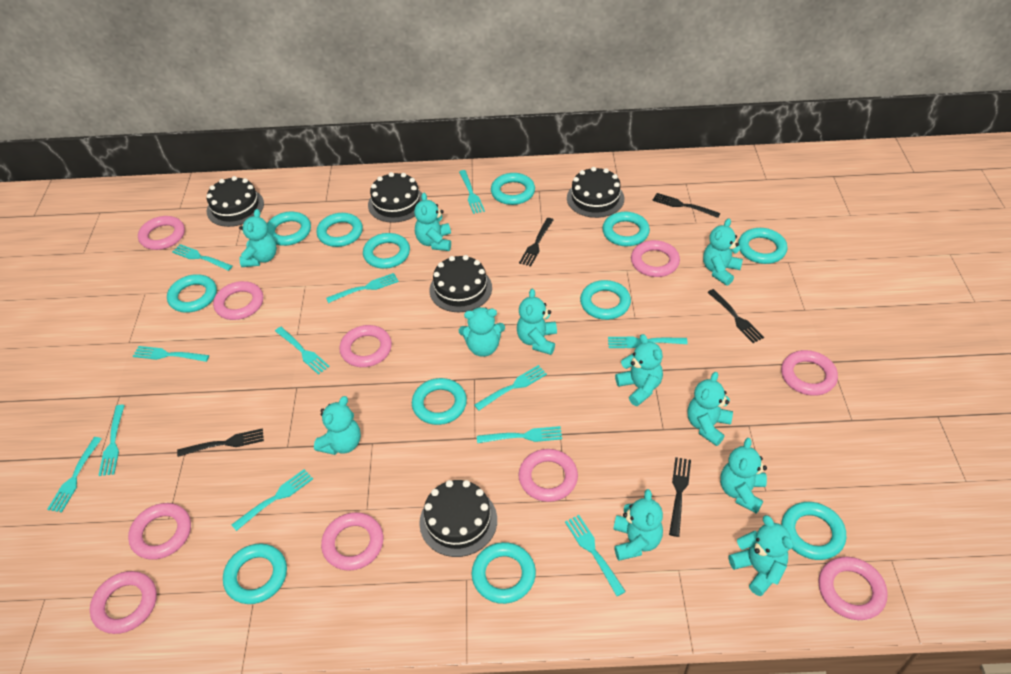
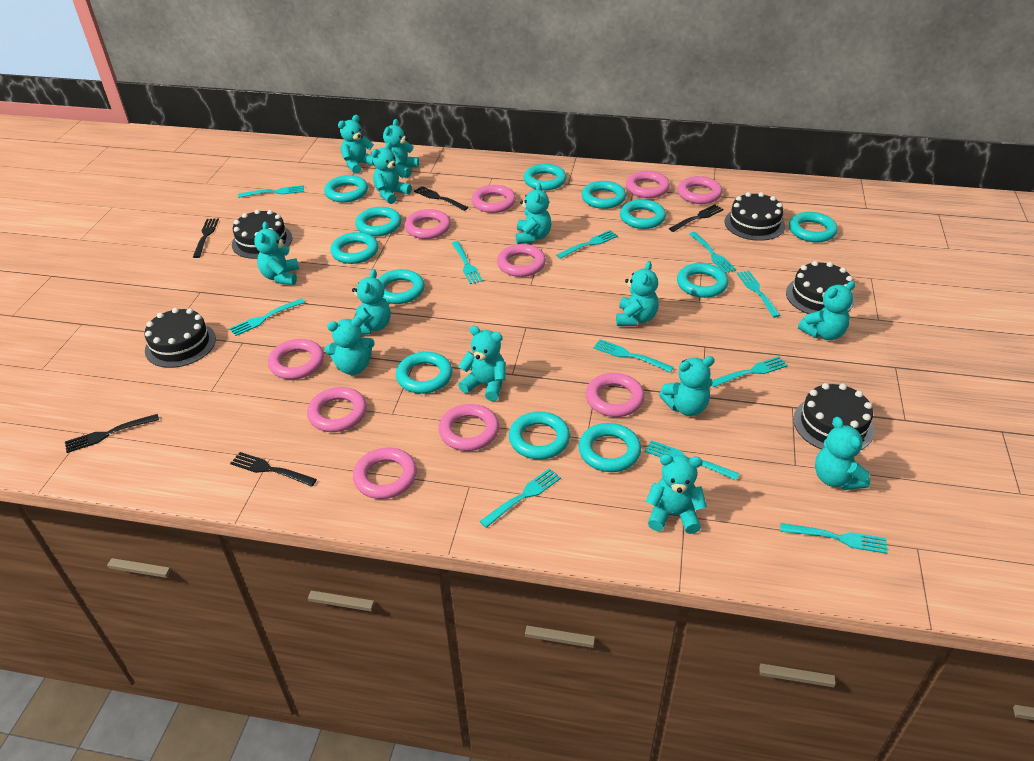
turquoise fork: 12 -> 11
turquoise teddy bear: 11 -> 13

